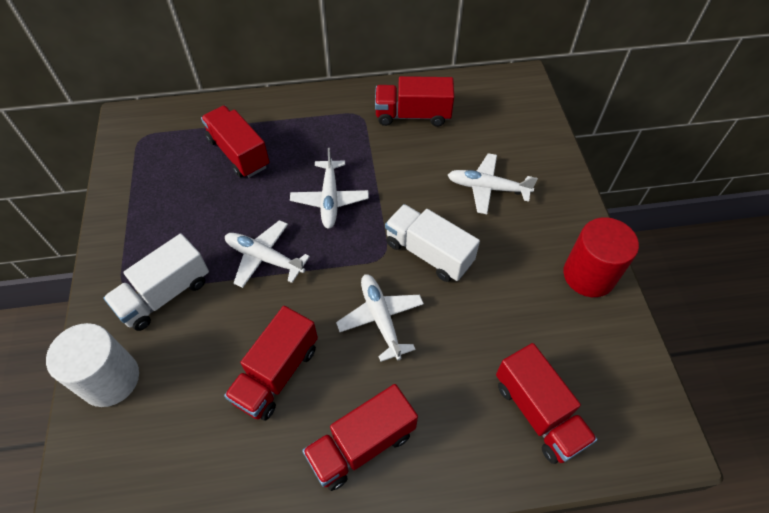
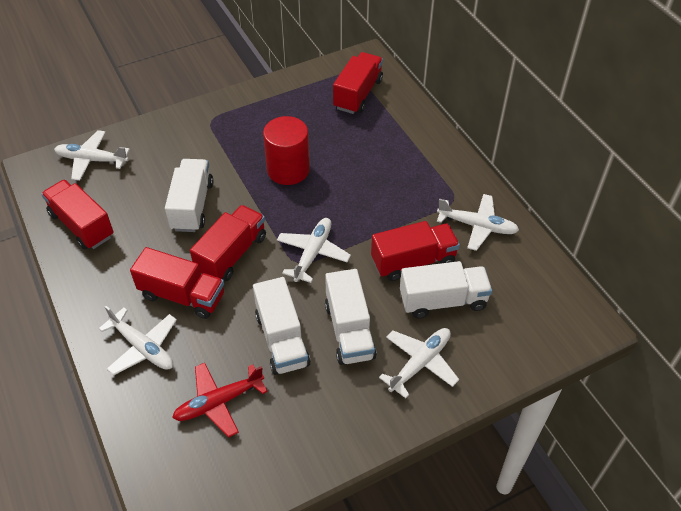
red plane: 0 -> 1
white cylinder: 1 -> 0
white plane: 4 -> 5
white truck: 2 -> 4

